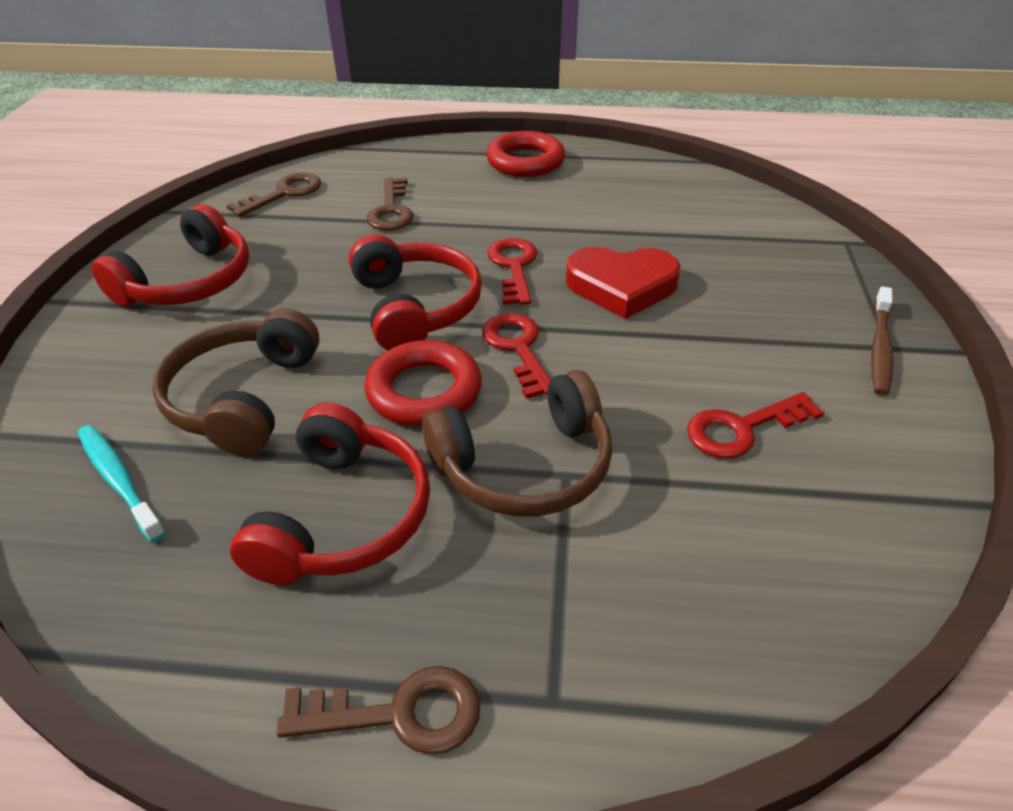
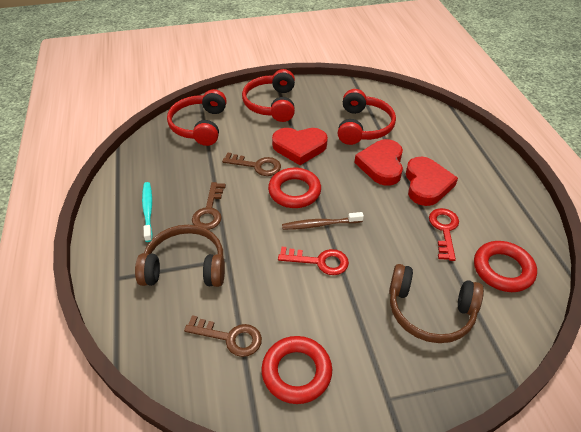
red heart: 1 -> 3
red key: 3 -> 2
red ring: 2 -> 3

